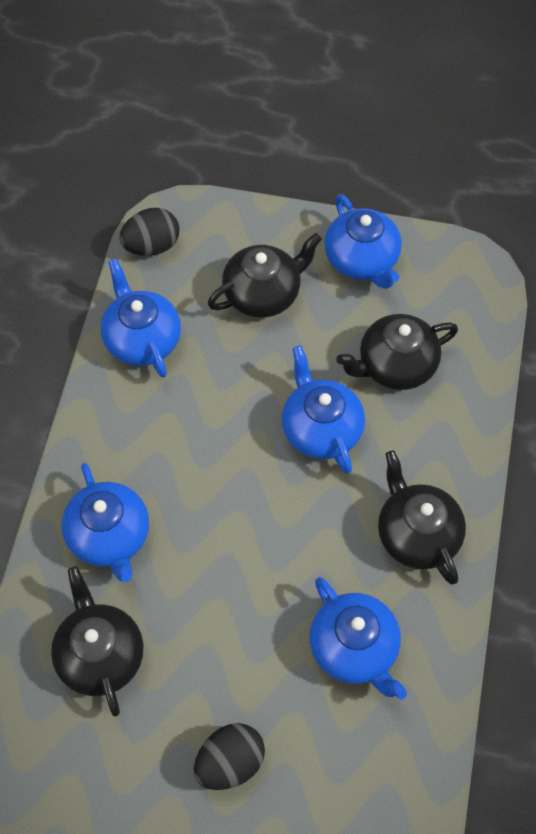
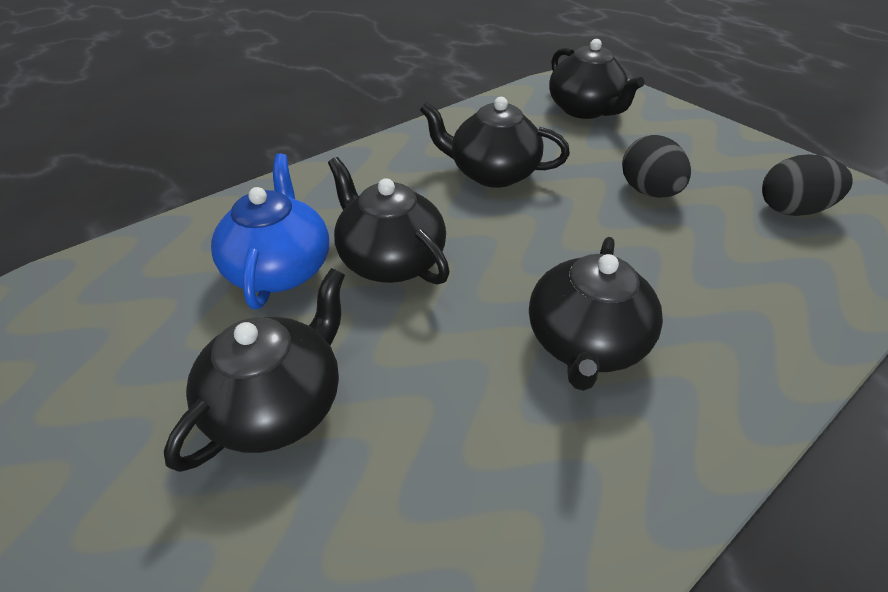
black teapot: 4 -> 5
blue teapot: 5 -> 1

